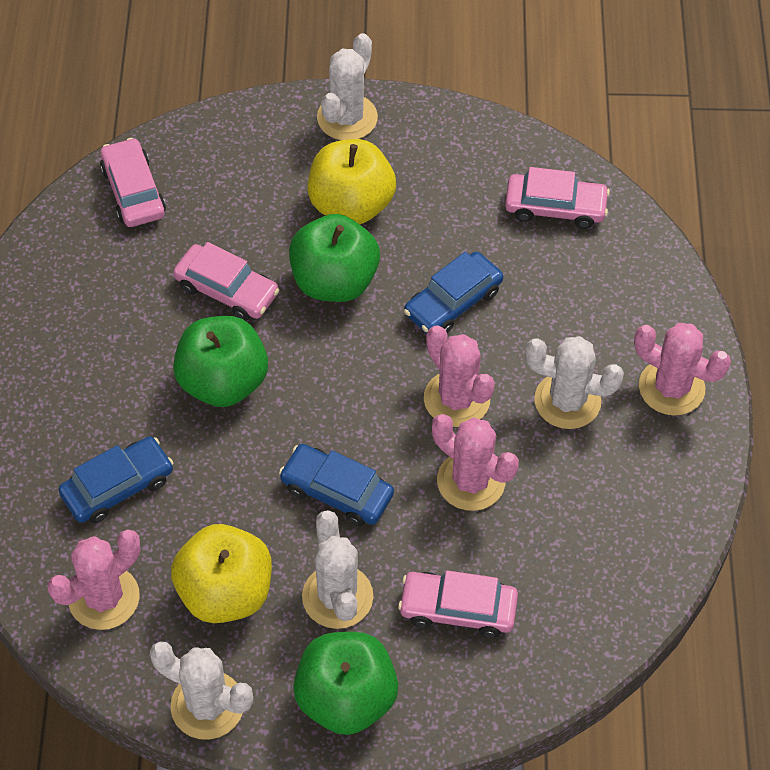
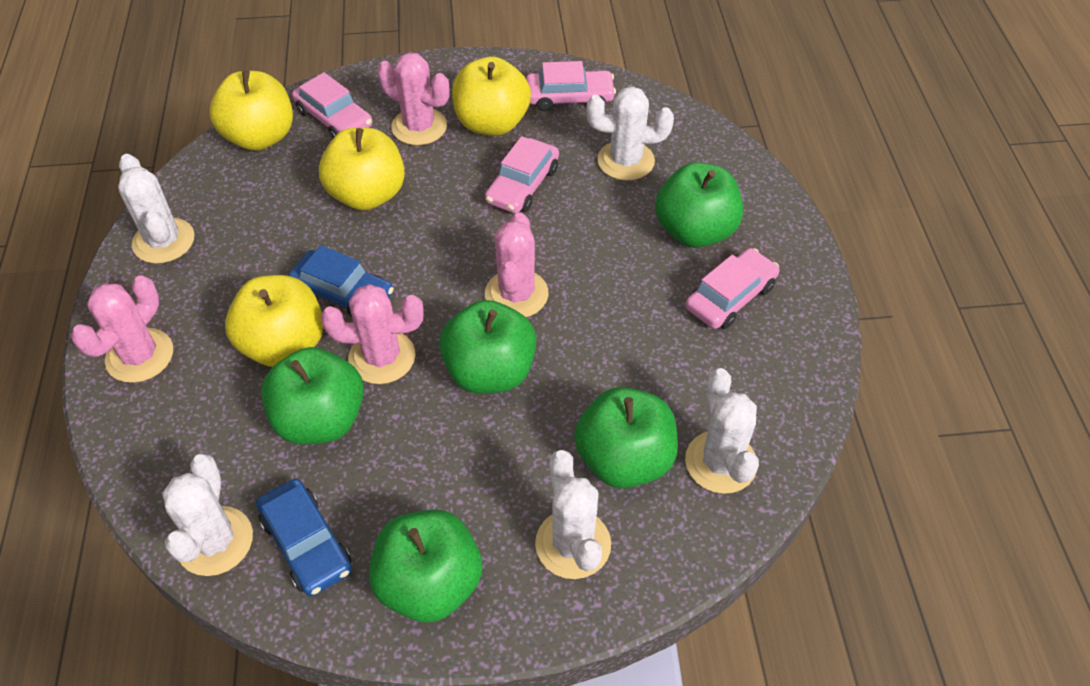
blue car: 3 -> 2
green apple: 3 -> 5
white cactus: 4 -> 5
yellow apple: 2 -> 4

